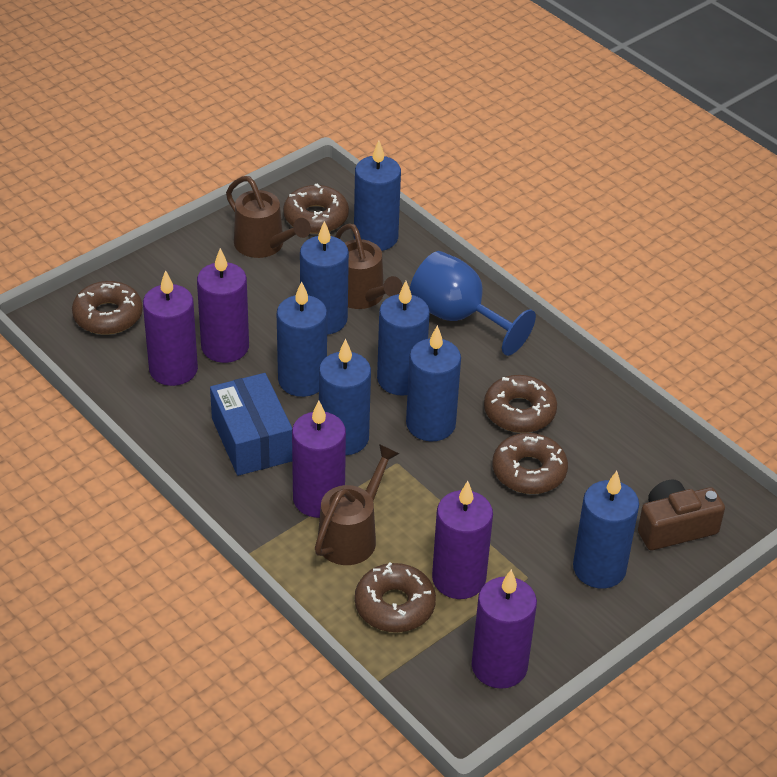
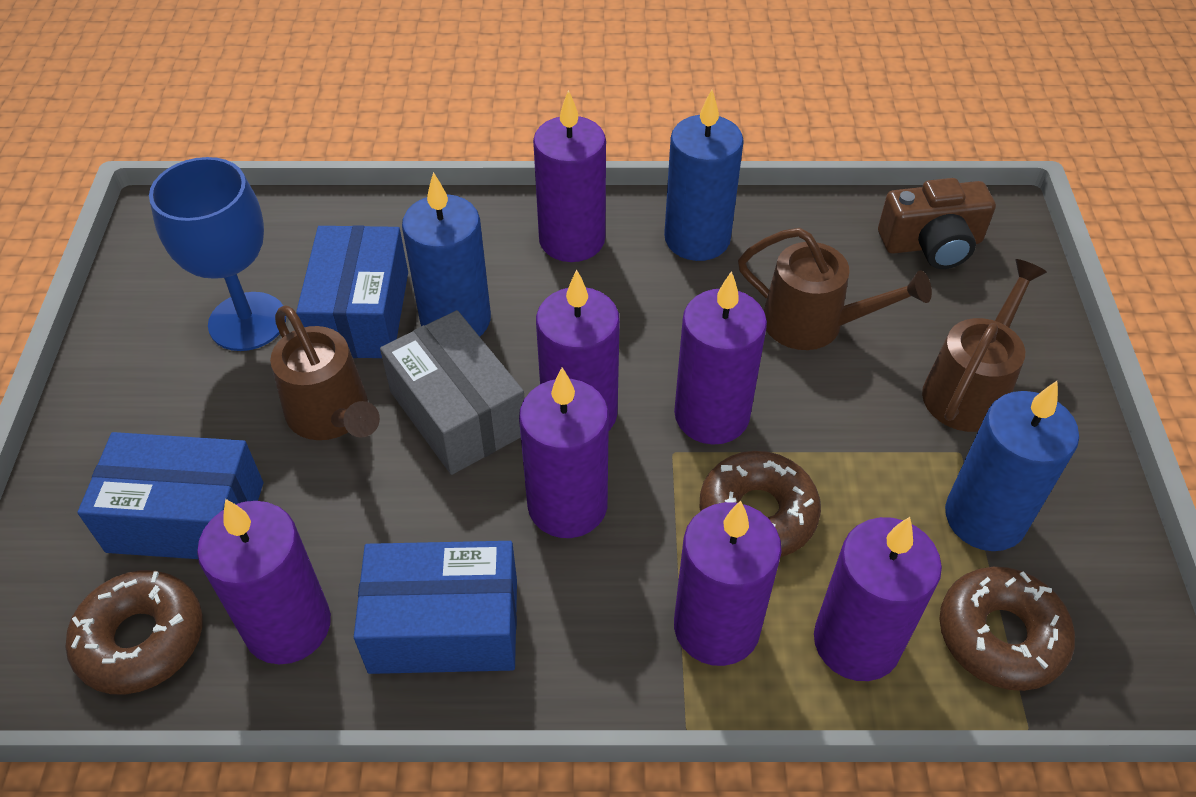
blue box: 1 -> 3
blue candle: 7 -> 3
brown donut: 5 -> 3
grey box: 0 -> 1
purple candle: 5 -> 7

